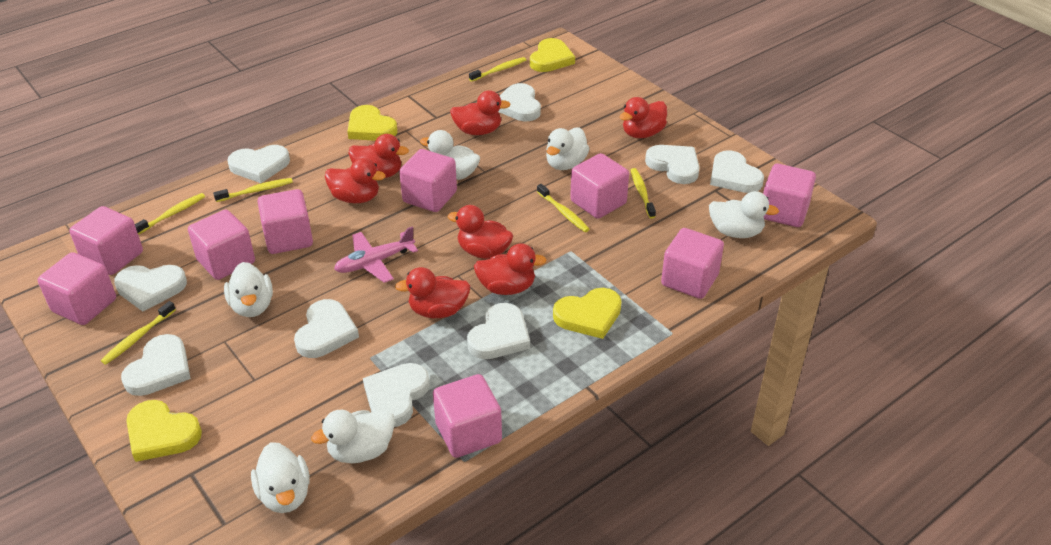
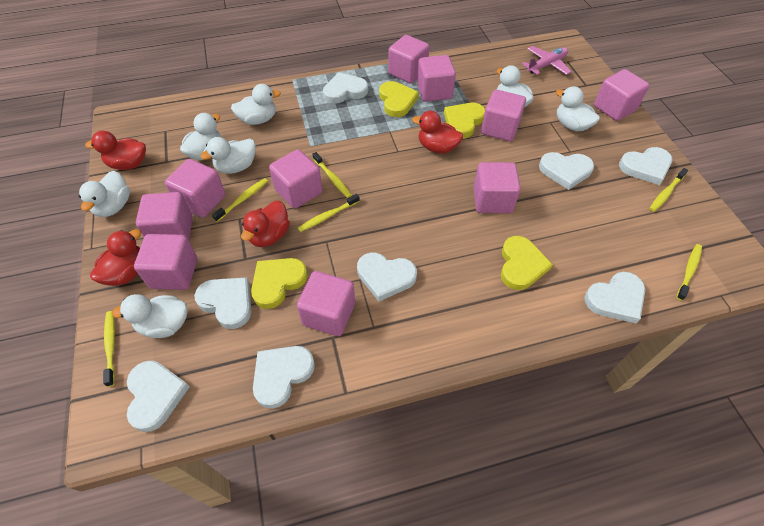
pink cube: 9 -> 10
red duck: 7 -> 4
white duck: 6 -> 7
white heart: 9 -> 8

